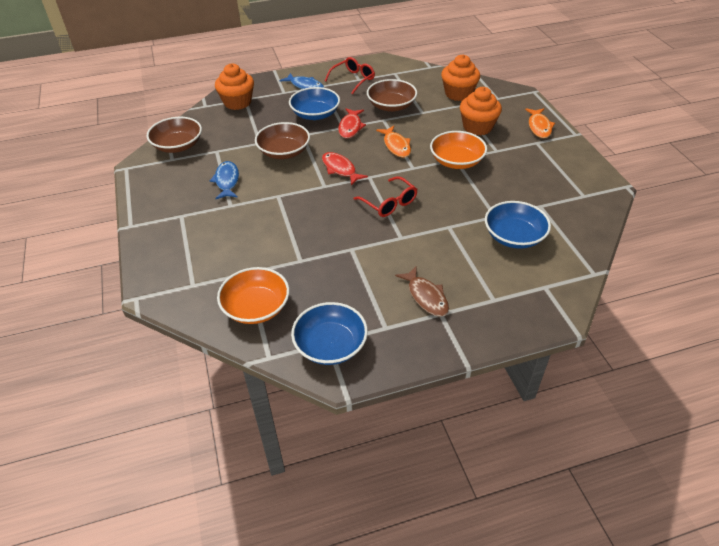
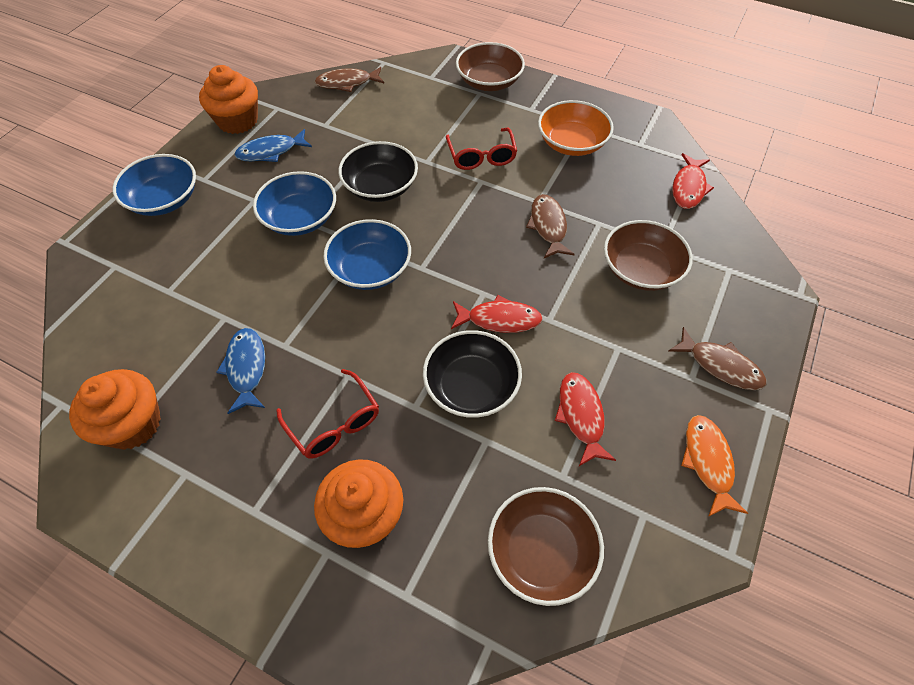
black bowl: 0 -> 2
brown fish: 1 -> 3
orange bowl: 2 -> 1
orange fish: 2 -> 1
red fish: 2 -> 3

